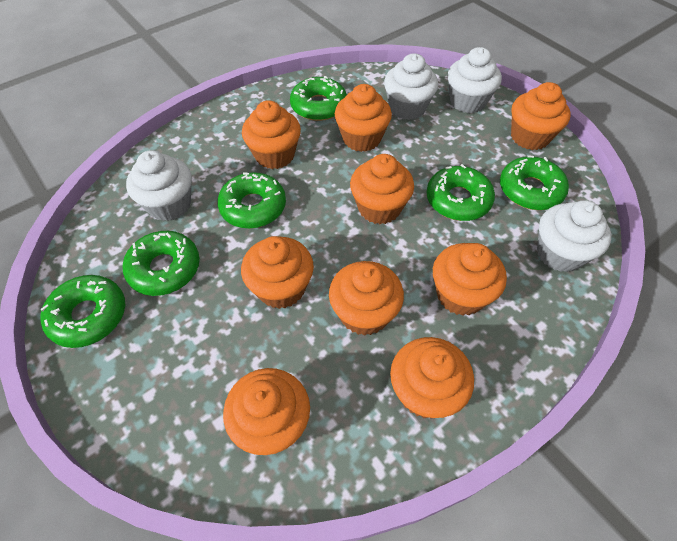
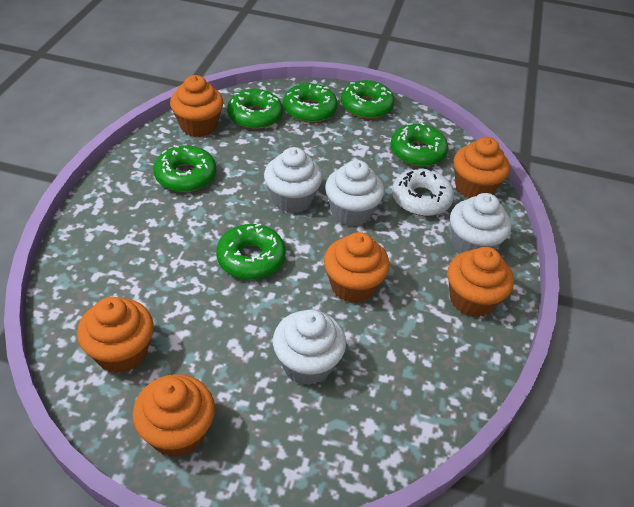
orange cupcake: 9 -> 6
white donut: 0 -> 1

